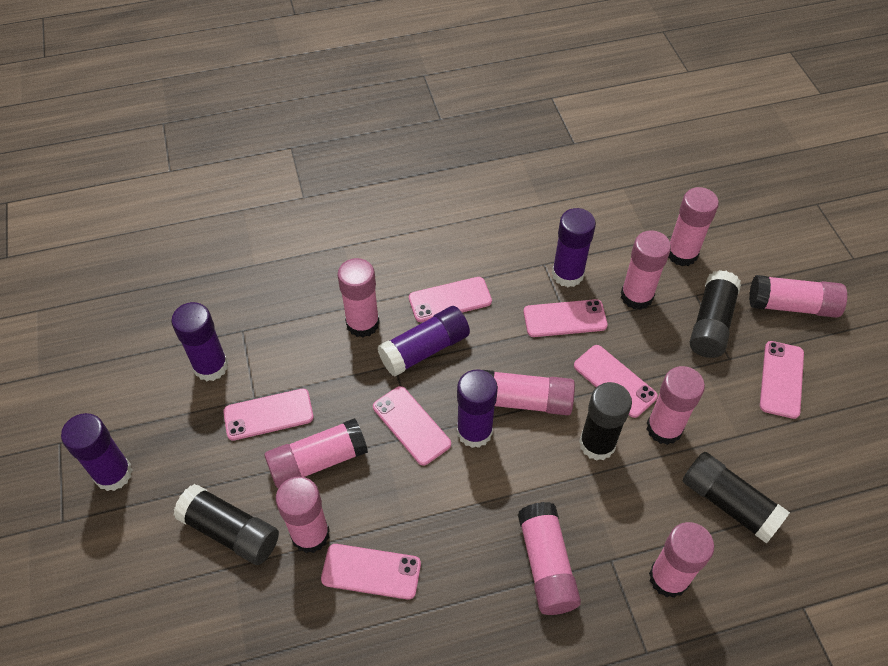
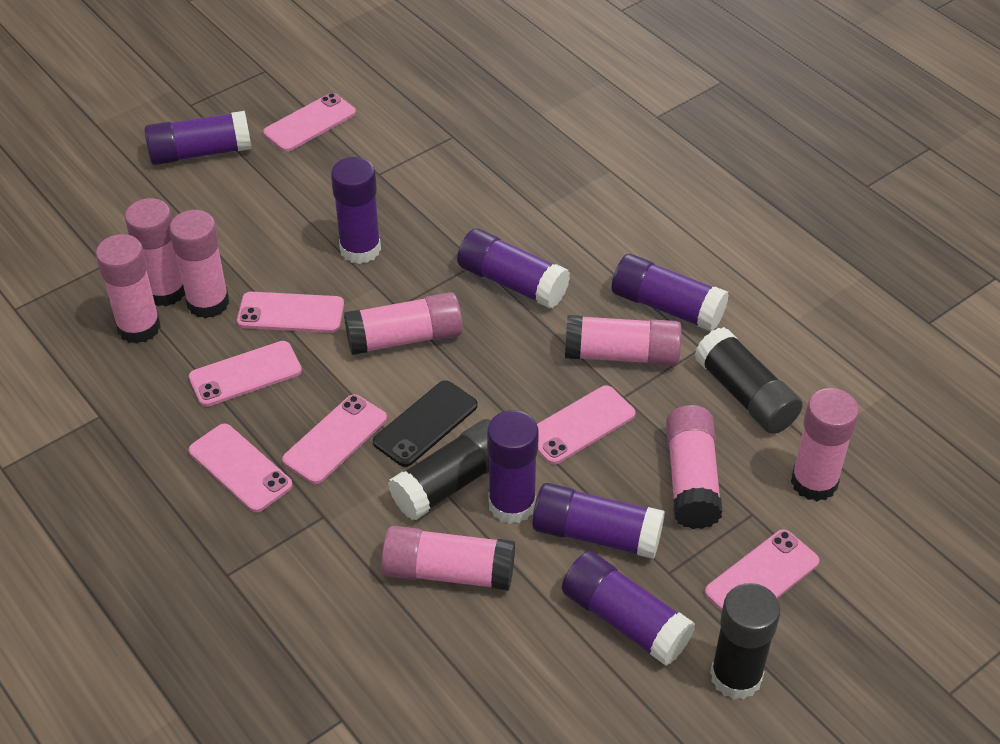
black glue stick: 4 -> 3
black phone: 0 -> 1
pink glue stick: 10 -> 8
purple glue stick: 5 -> 7

